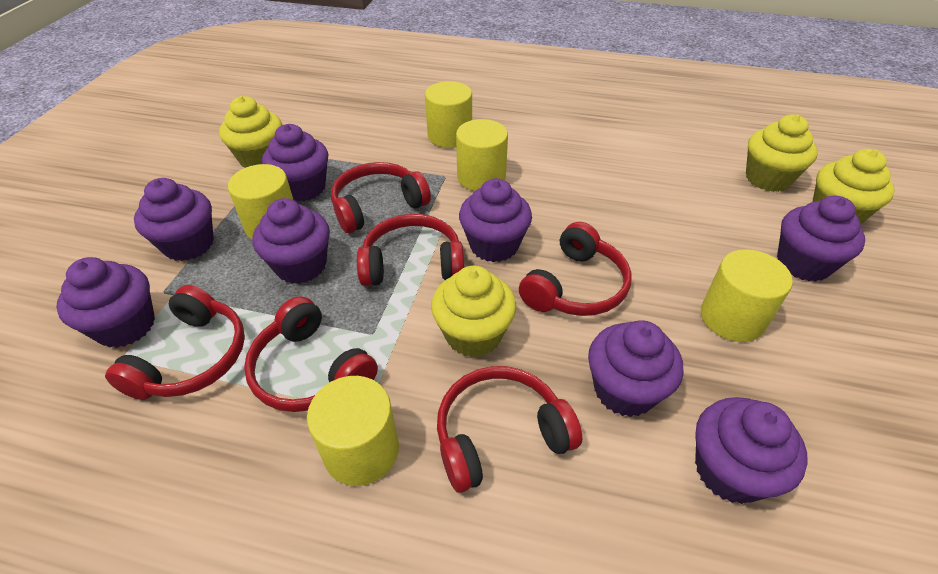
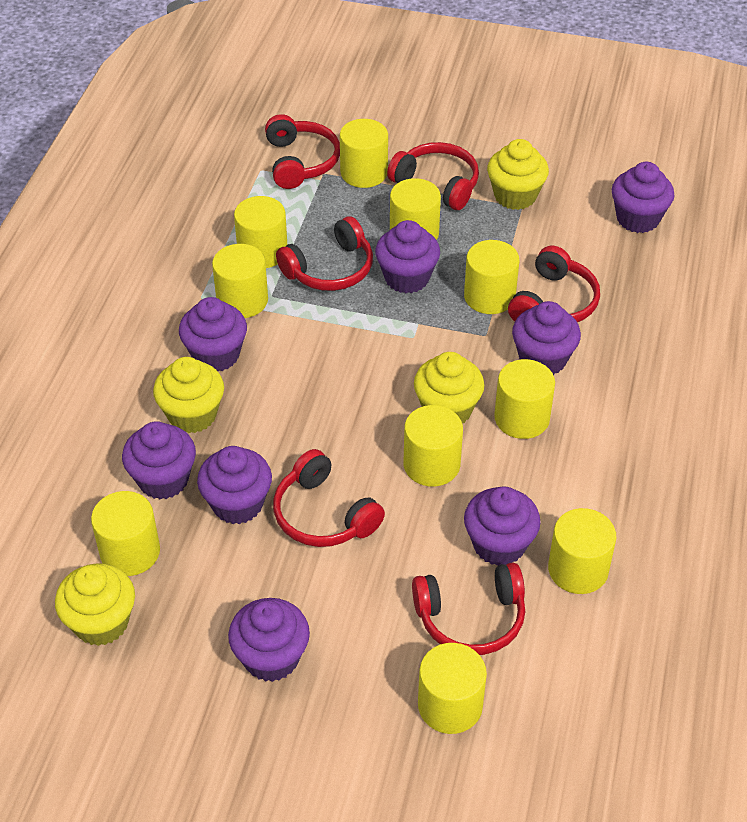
yellow cylinder: 5 -> 10

